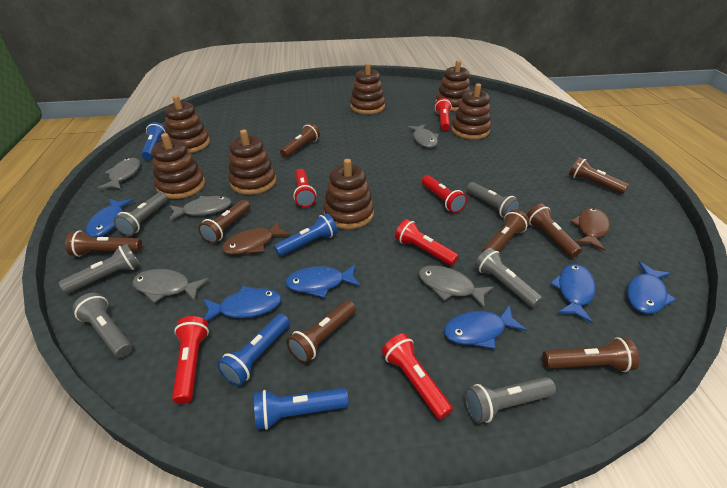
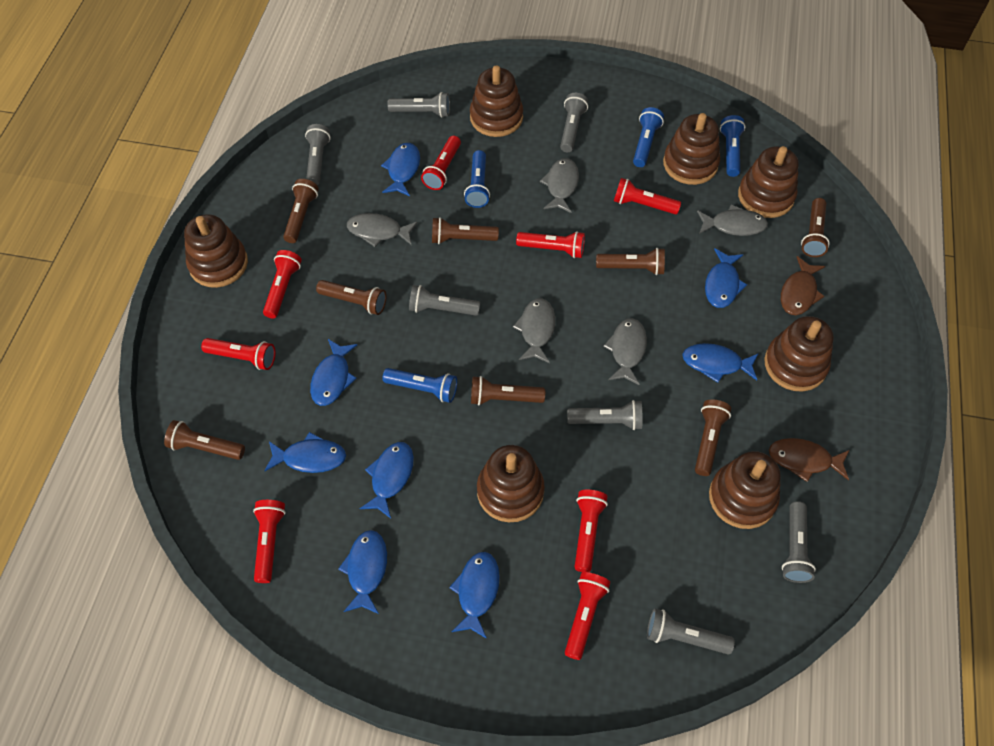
blue fish: 6 -> 8
grey flashlight: 6 -> 7
red flashlight: 6 -> 8

